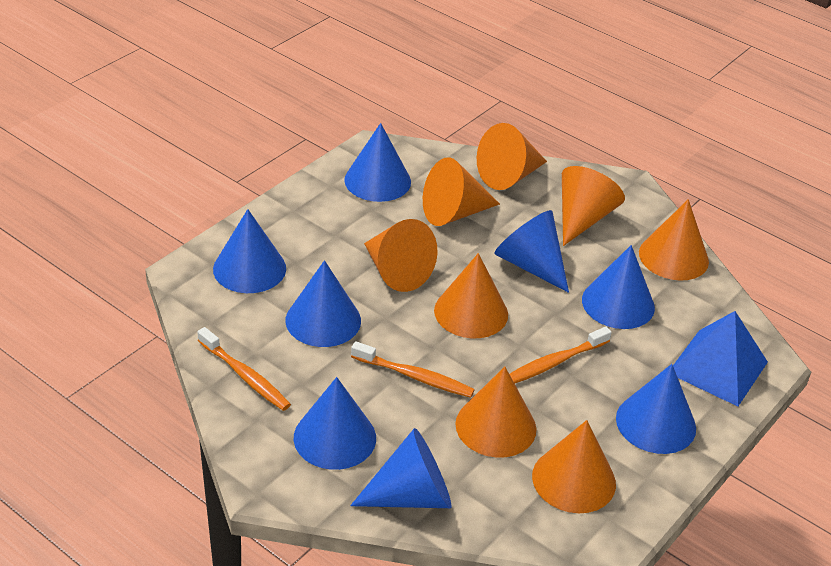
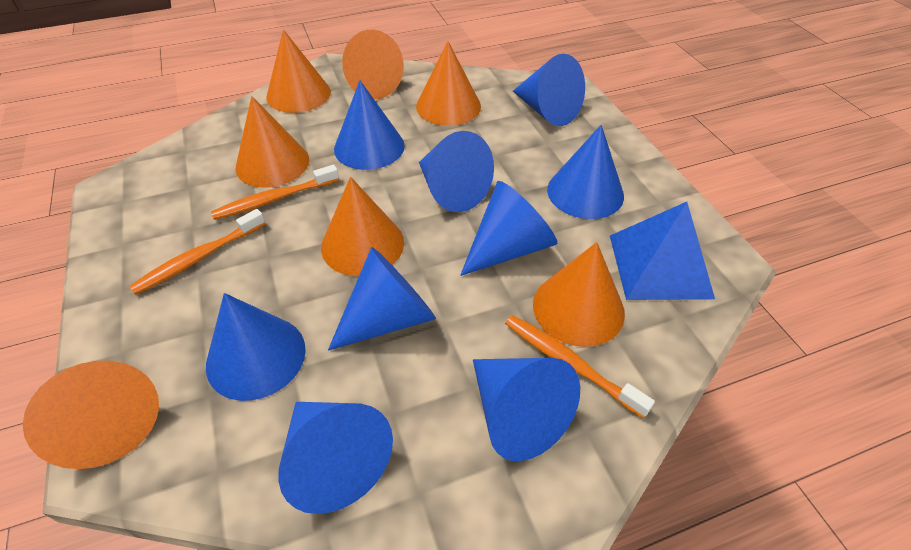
blue cone: 8 -> 9
orange cone: 8 -> 7

